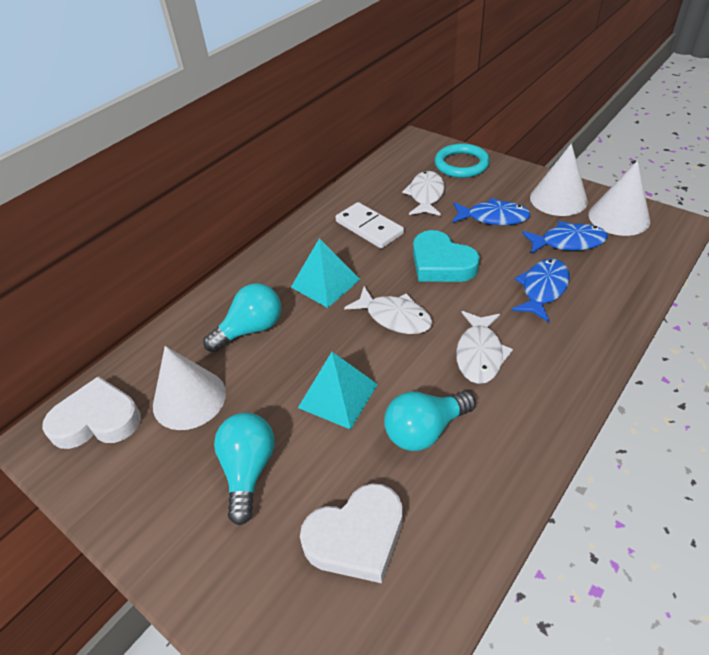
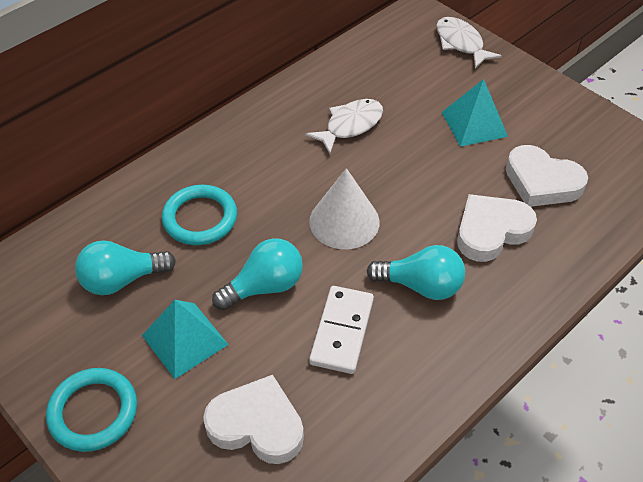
blue fish: 3 -> 0
turquoise heart: 1 -> 0
turquoise ring: 1 -> 2
white cone: 3 -> 1
white fish: 3 -> 2
white heart: 2 -> 3

